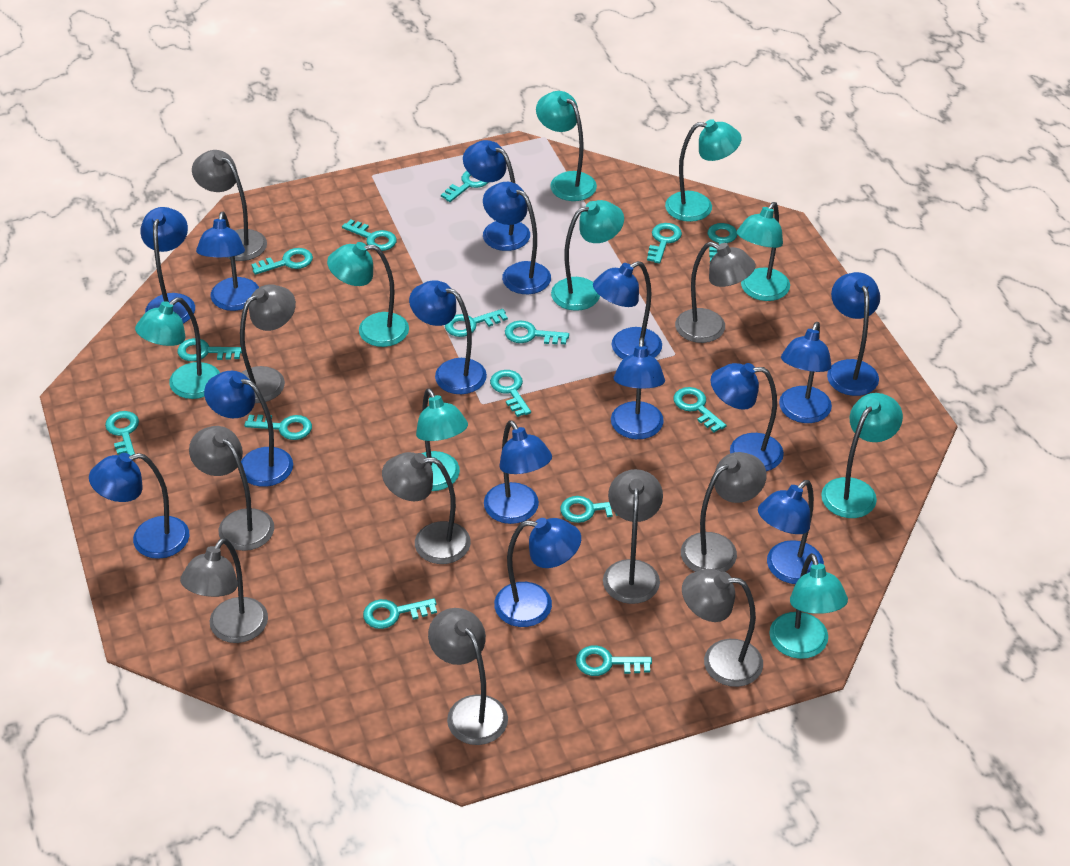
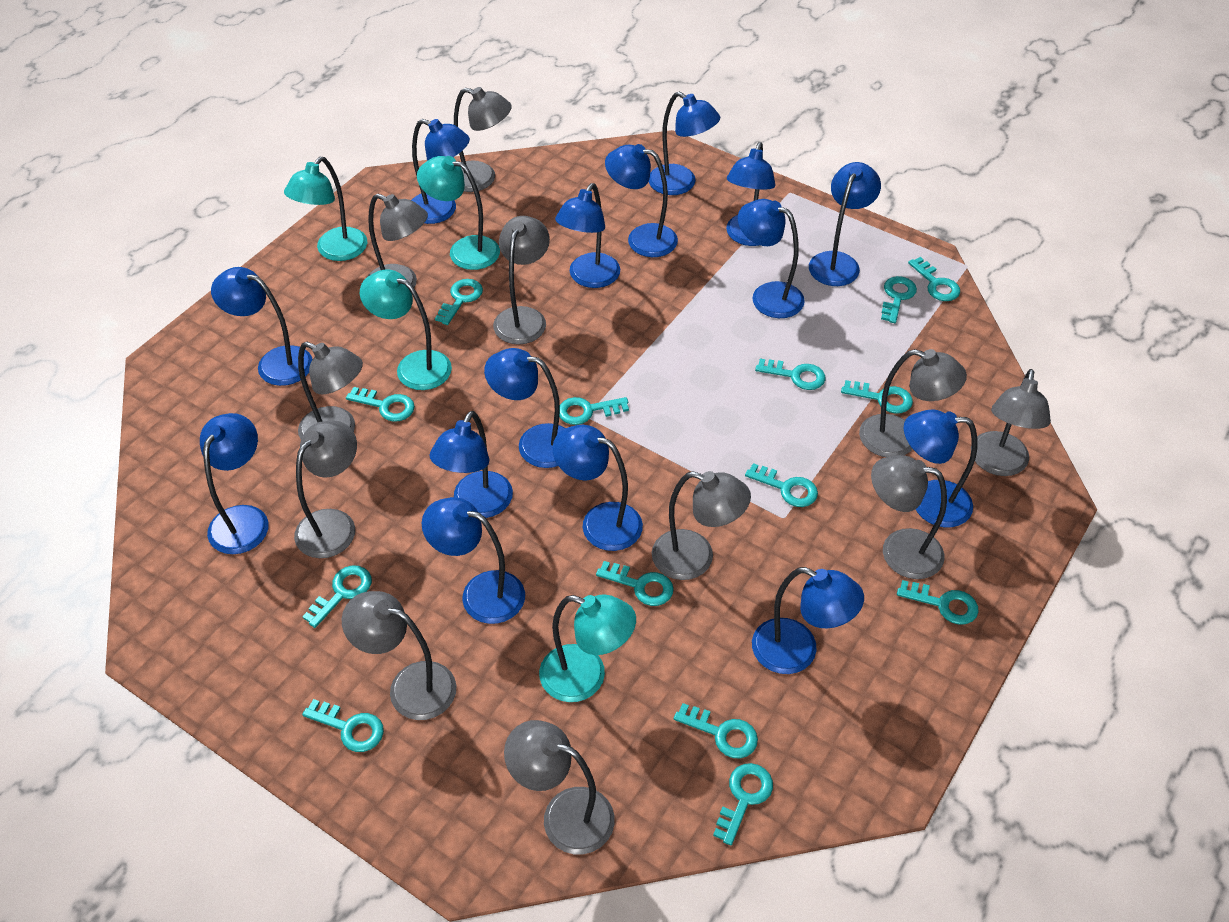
grey lamp: 10 -> 11
turquoise key: 15 -> 14
turquoise lamp: 9 -> 4

